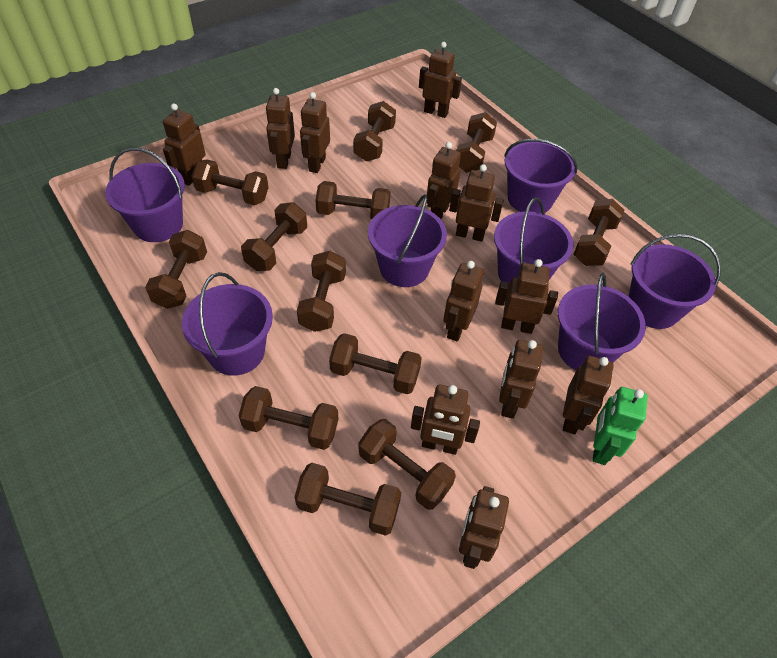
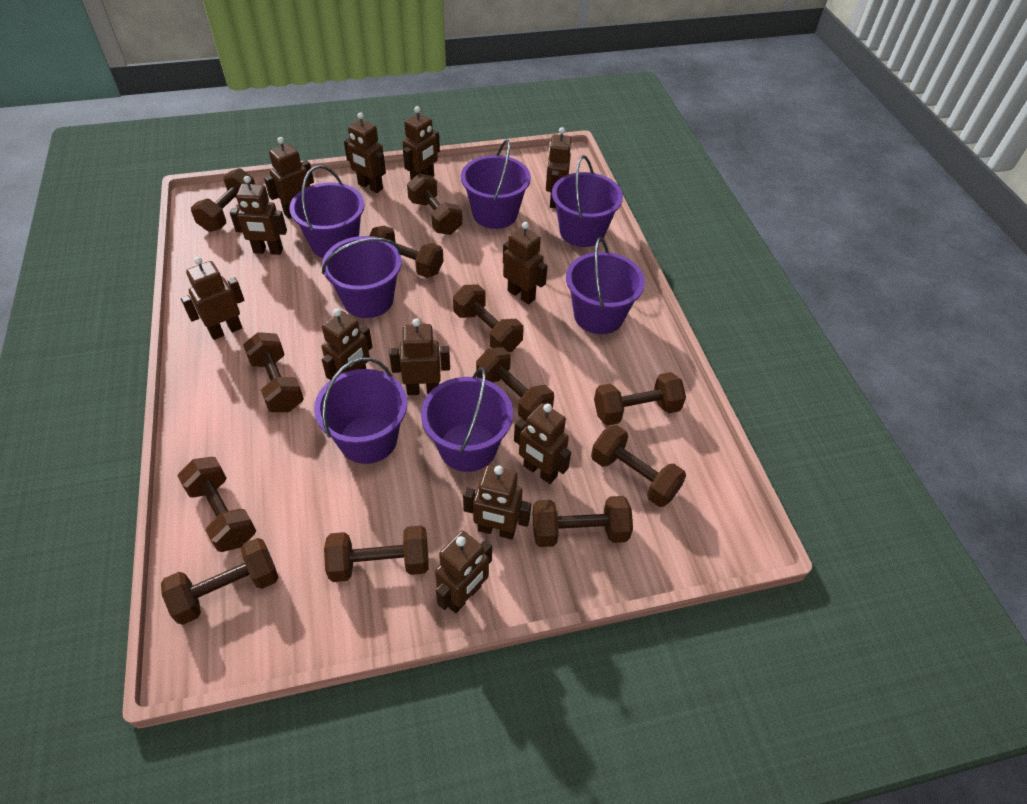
green robot: 1 -> 0

